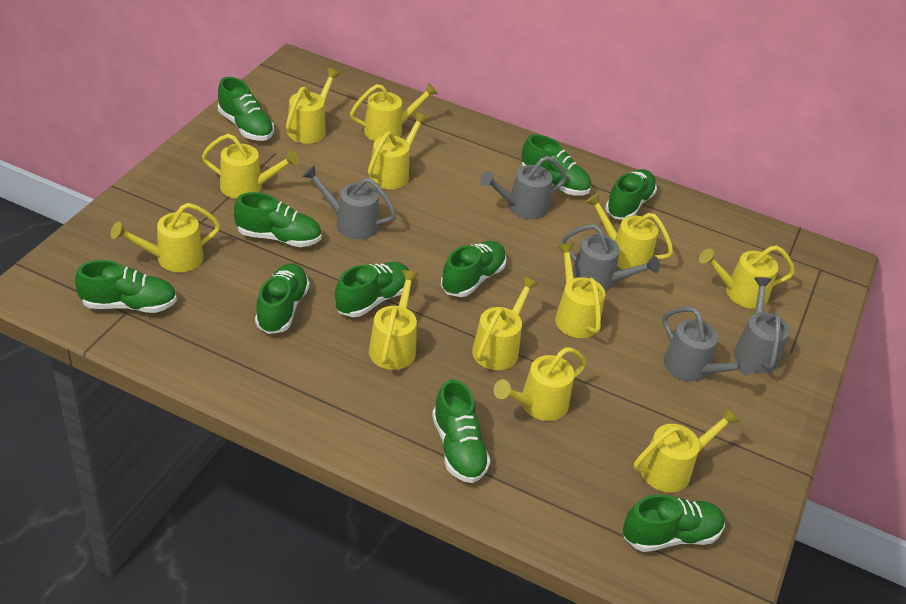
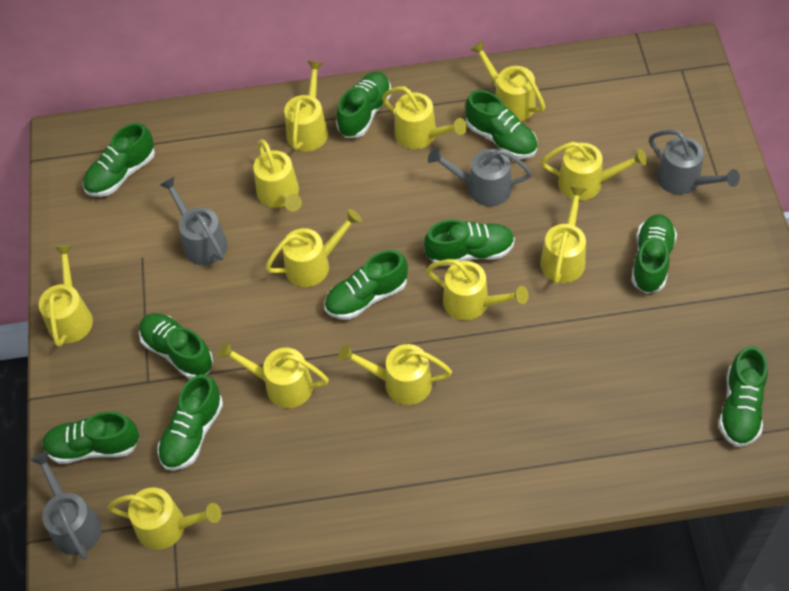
grey watering can: 5 -> 4

